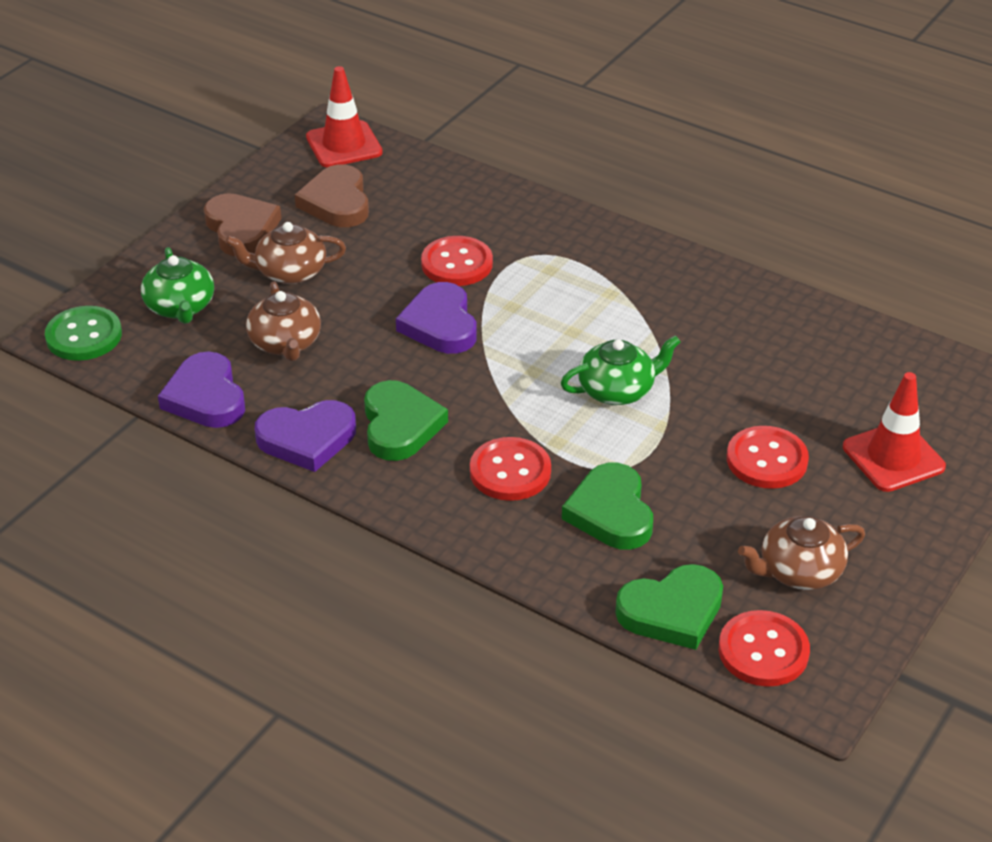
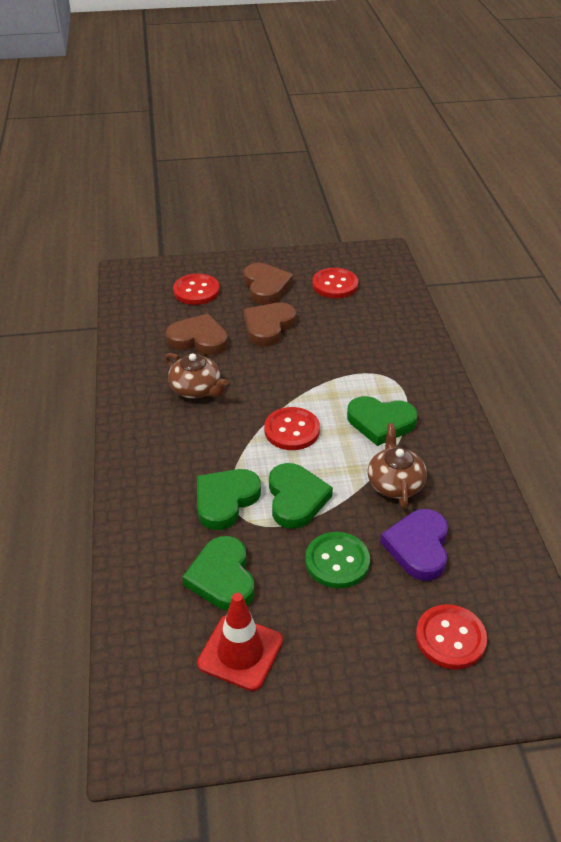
brown heart: 2 -> 3
brown teapot: 3 -> 2
green heart: 3 -> 4
green teapot: 2 -> 0
purple heart: 3 -> 1
red traffic cone: 2 -> 1

